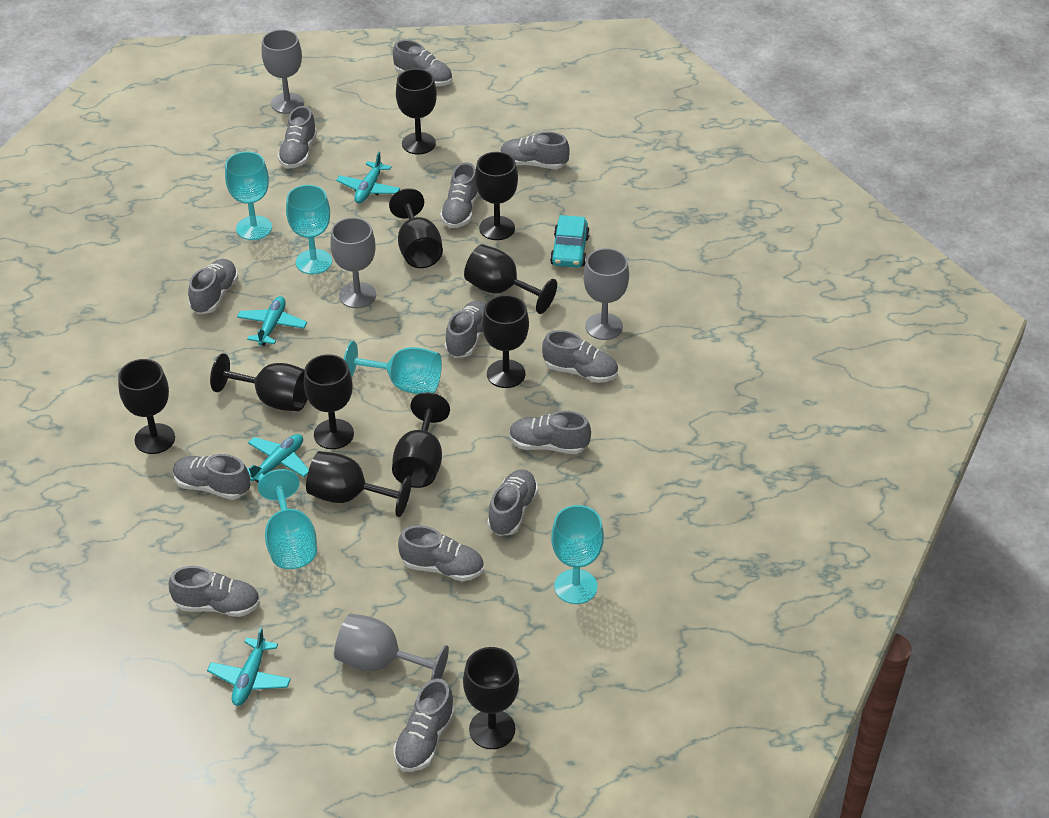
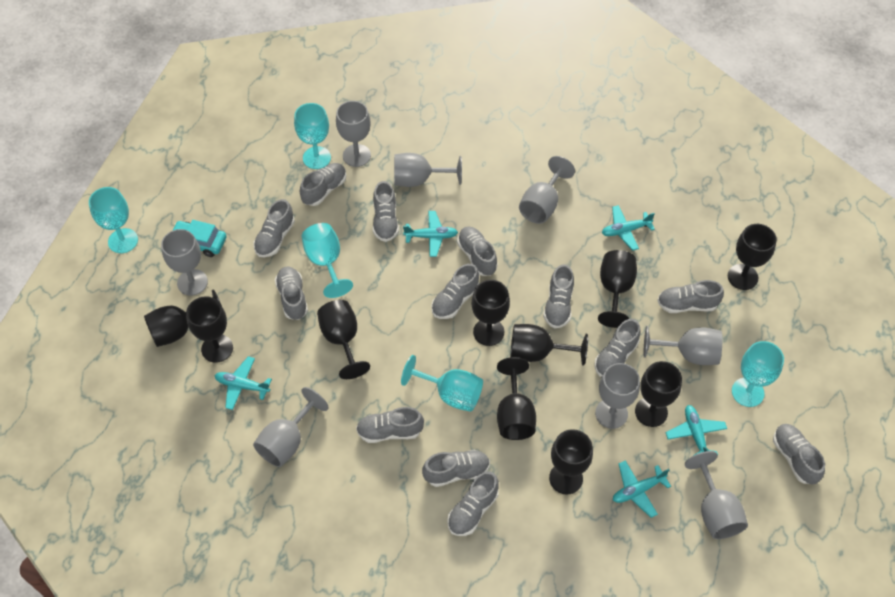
black goblet: 11 -> 10
grey goblet: 4 -> 8
turquoise plane: 4 -> 5

